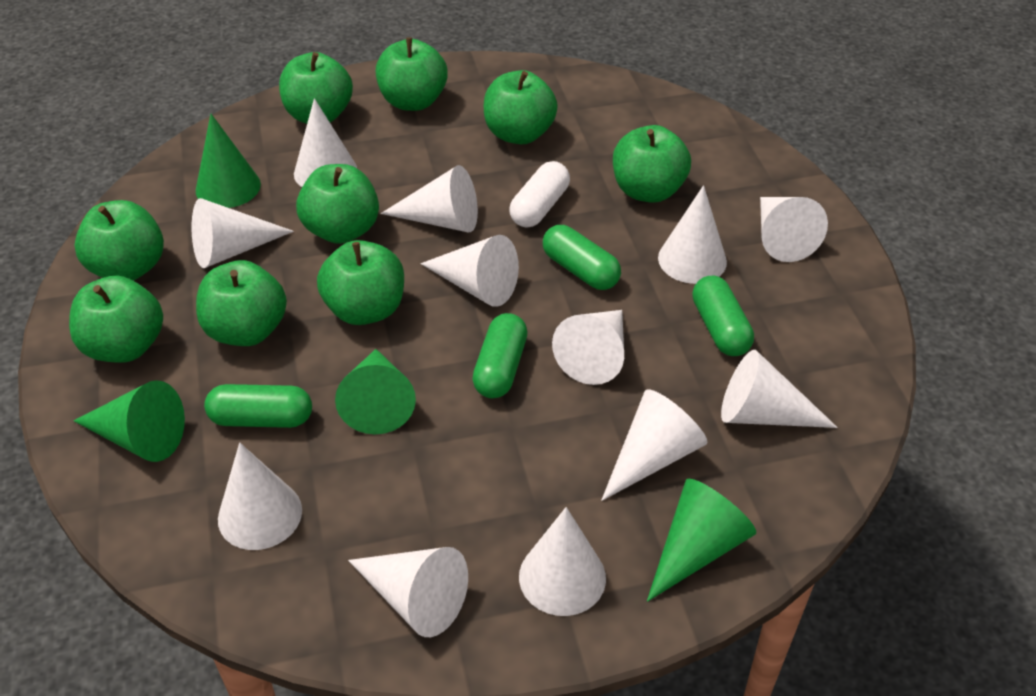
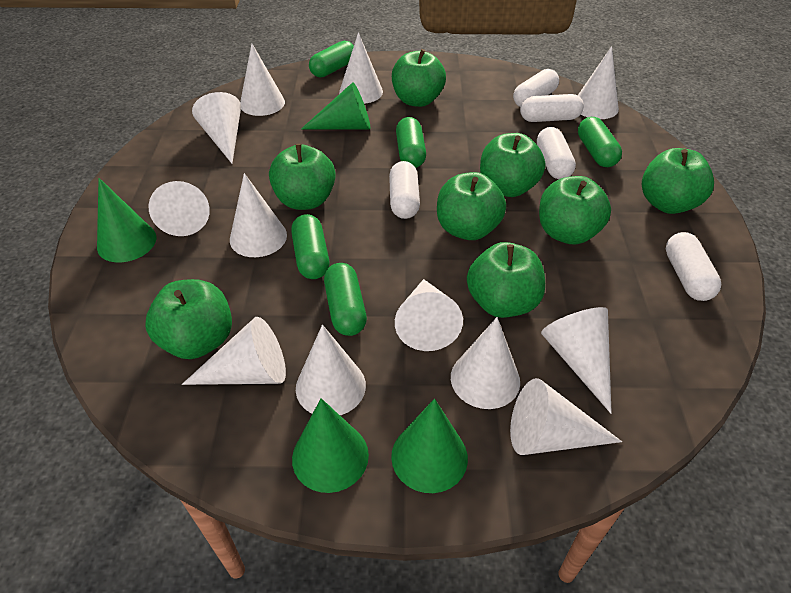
green apple: 9 -> 8
green capsule: 4 -> 5
white capsule: 1 -> 5

